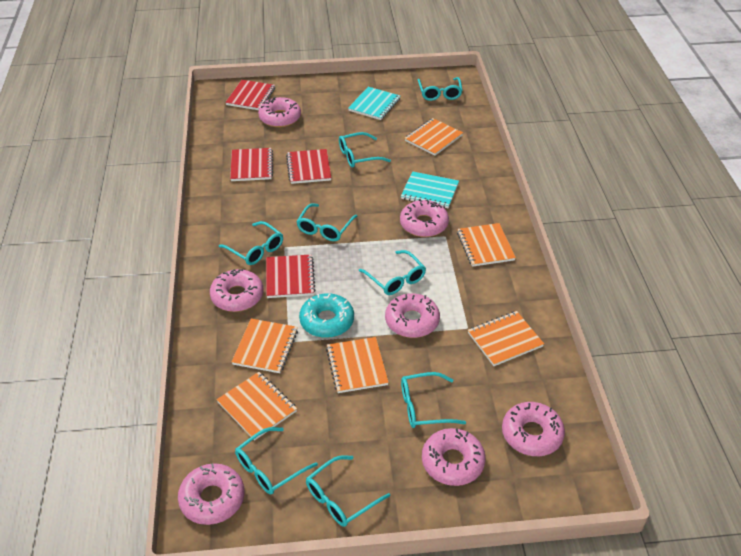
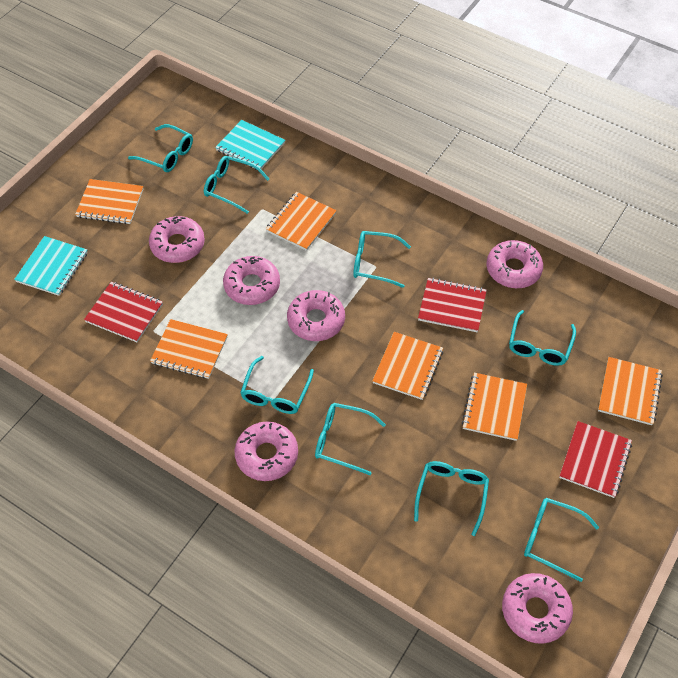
pink donut: 7 -> 6
red notebook: 4 -> 3
turquoise donut: 1 -> 0

